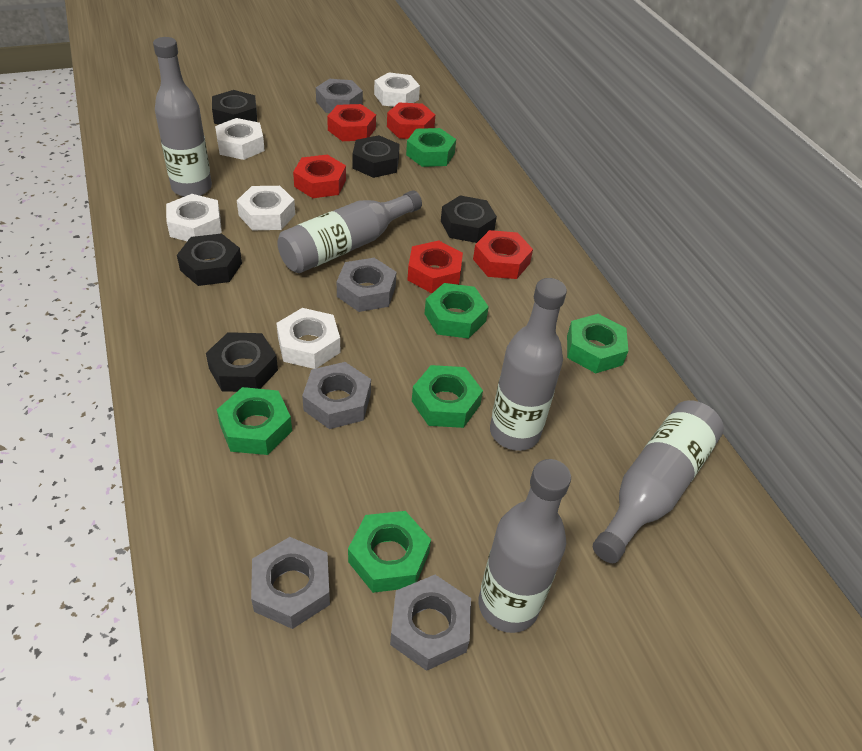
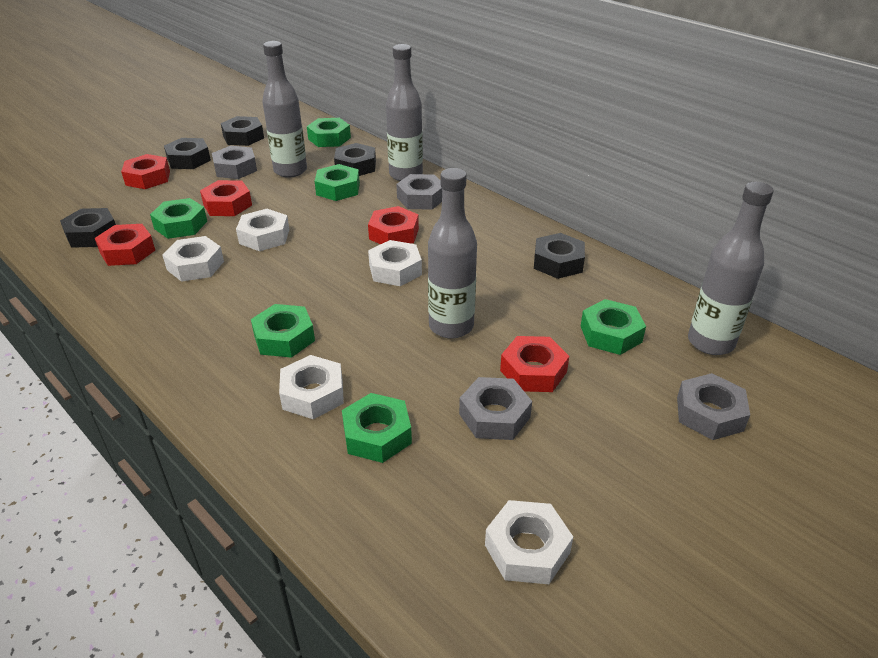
grey bottle: 5 -> 4
grey nut: 5 -> 4

